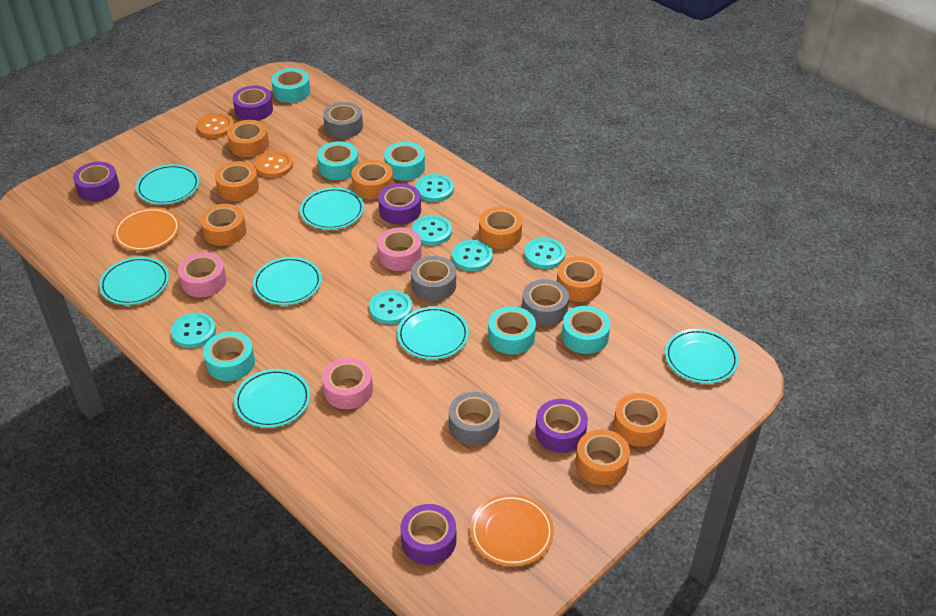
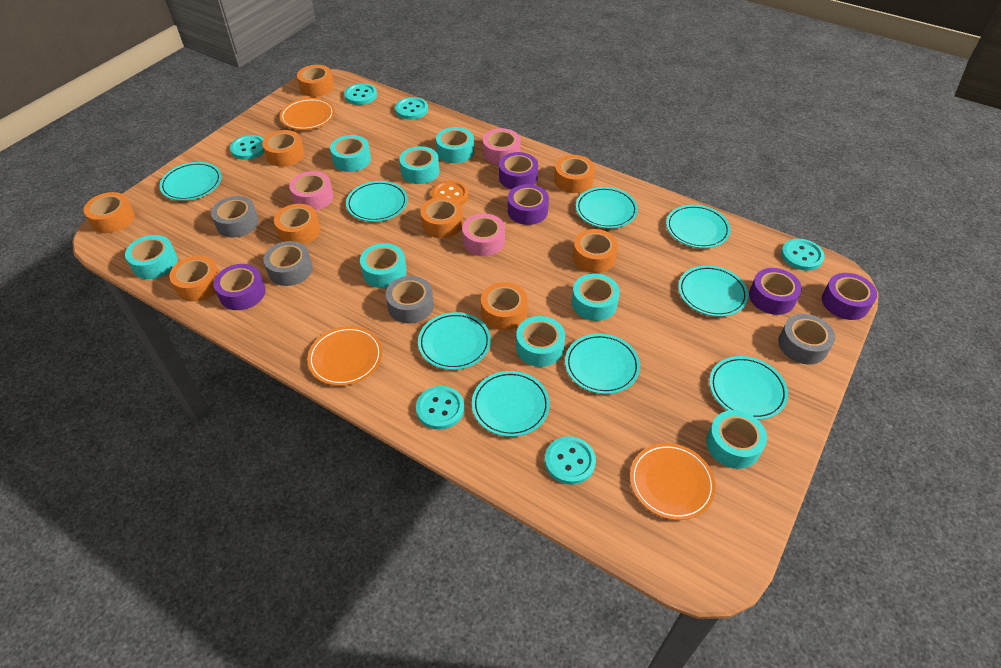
orange button: 2 -> 1
orange plate: 2 -> 3
orange tape: 8 -> 9
turquoise plate: 7 -> 9
turquoise tape: 6 -> 8

